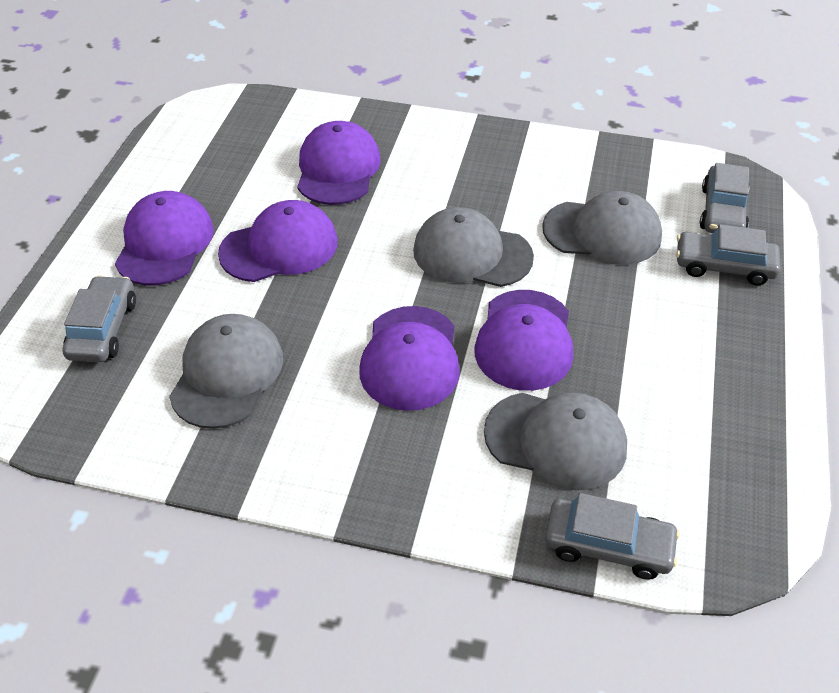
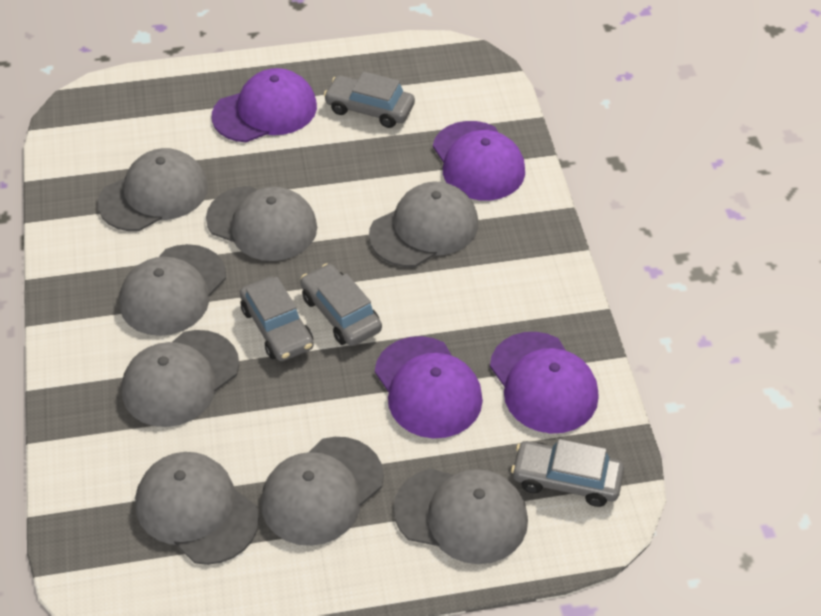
grey cap: 4 -> 8
purple cap: 5 -> 4

